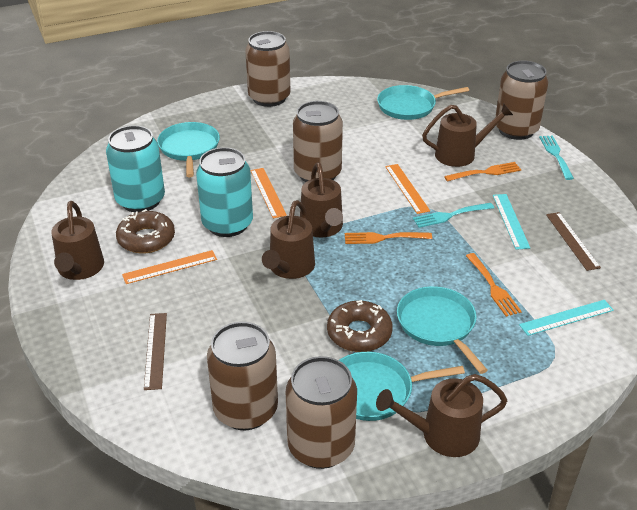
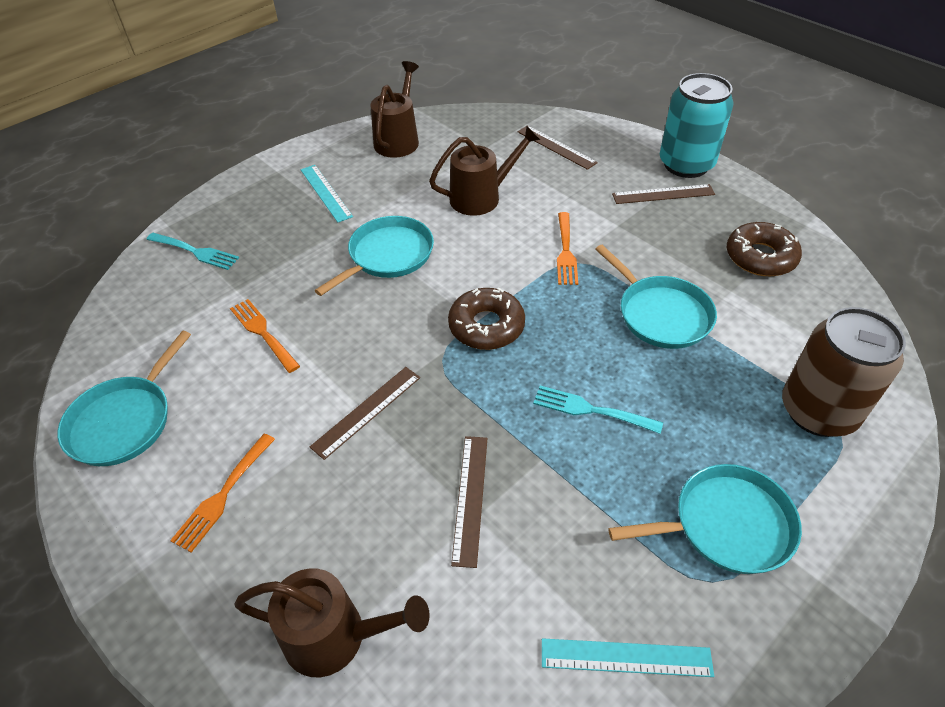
brown can: 5 -> 1
brown ruler: 2 -> 4
brown watering can: 5 -> 3
orange ruler: 3 -> 0
turquoise can: 2 -> 1

